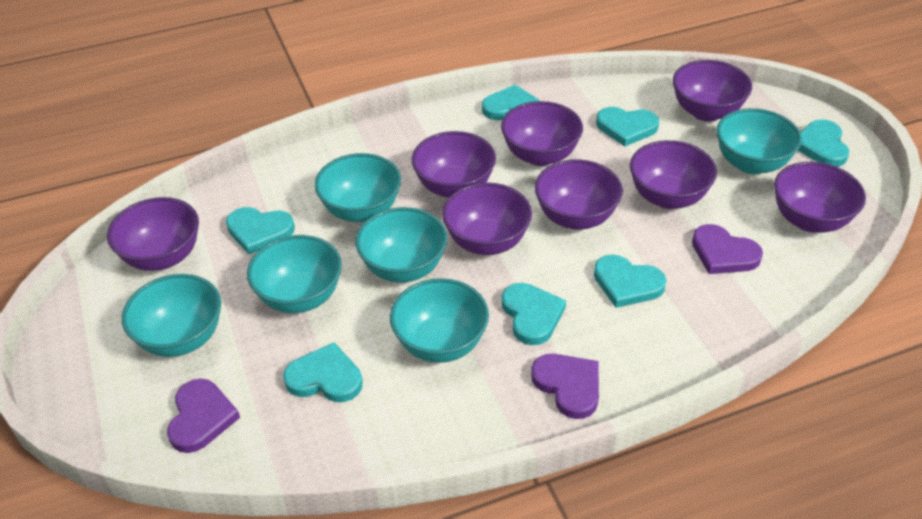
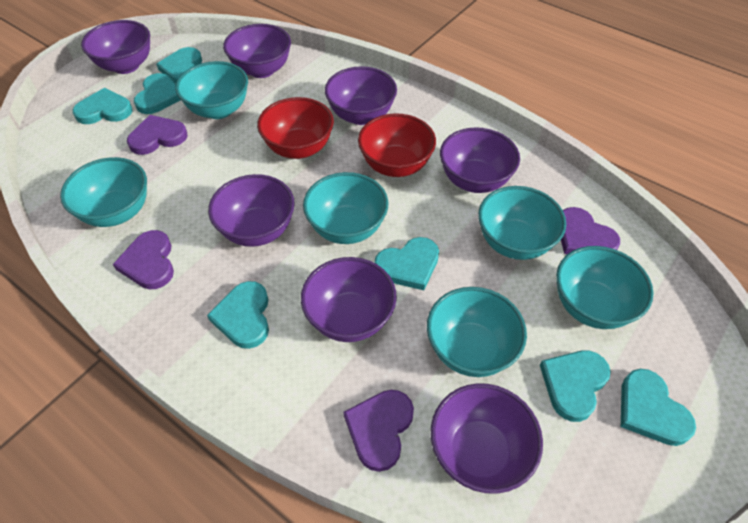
purple bowl: 8 -> 7
purple heart: 3 -> 4
red bowl: 0 -> 2

